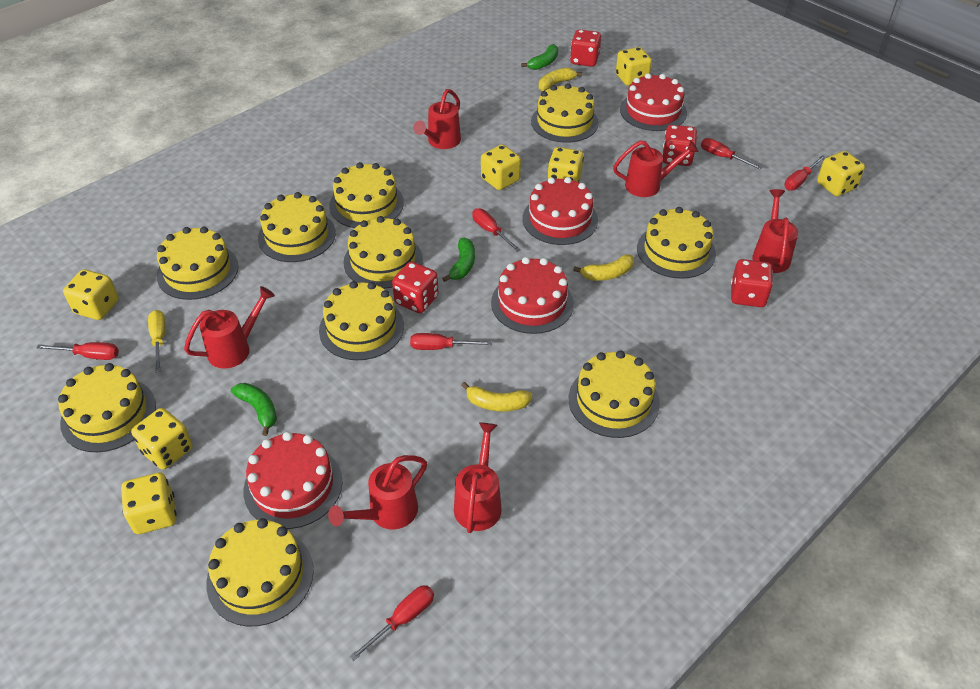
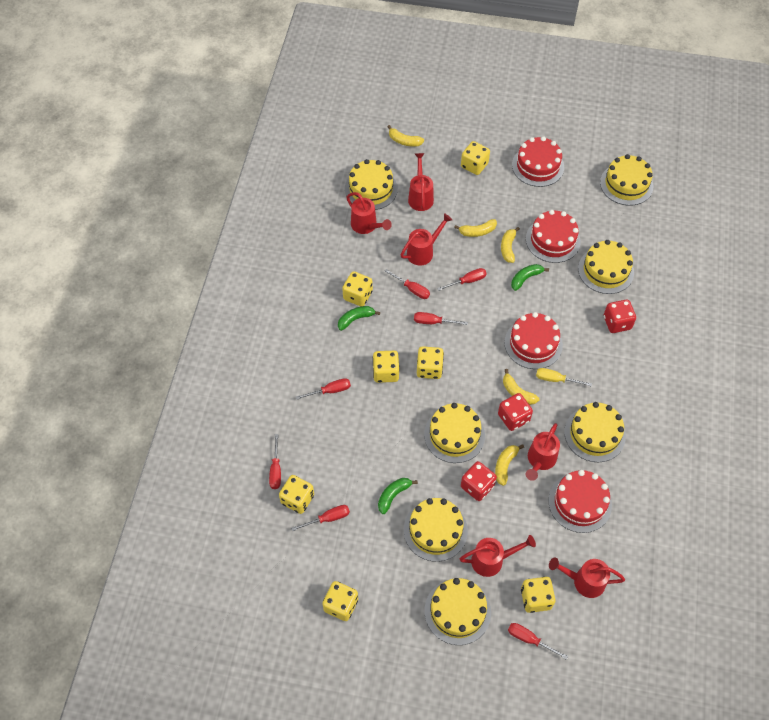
red dice: 4 -> 3
red screwdriver: 6 -> 7
yellow banana: 3 -> 5
yellow cake: 10 -> 7

